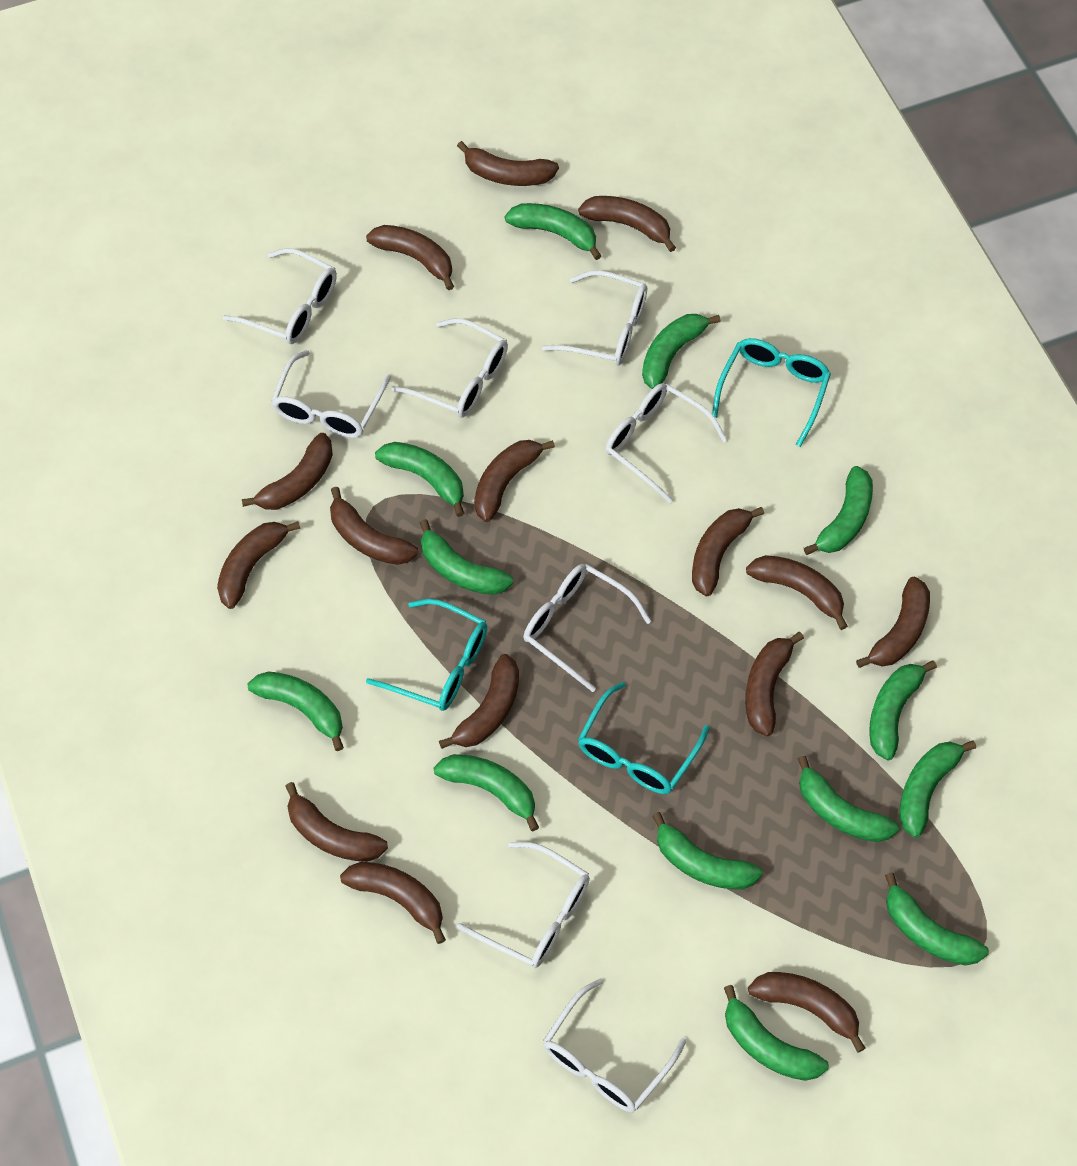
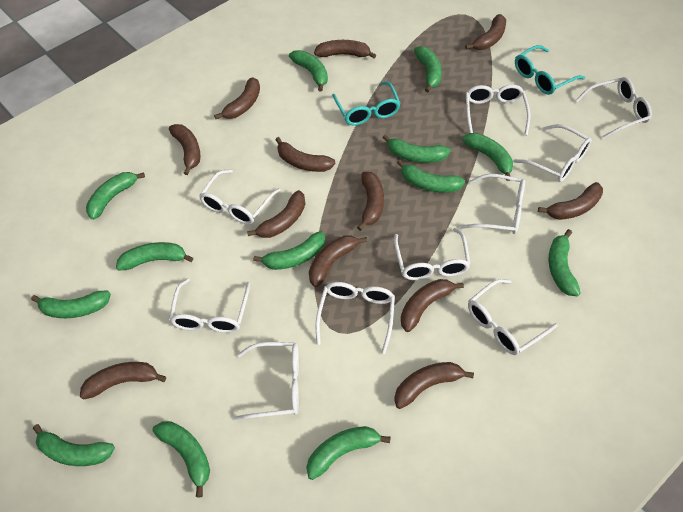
brown banana: 15 -> 12
turquoise glasses: 3 -> 2
white glasses: 8 -> 10

